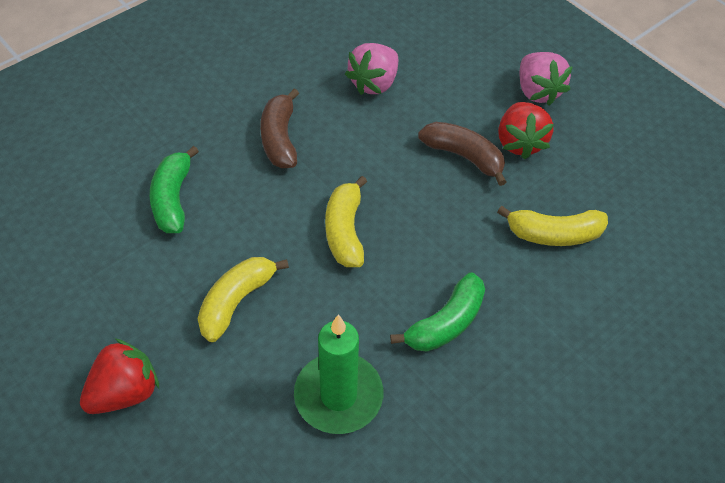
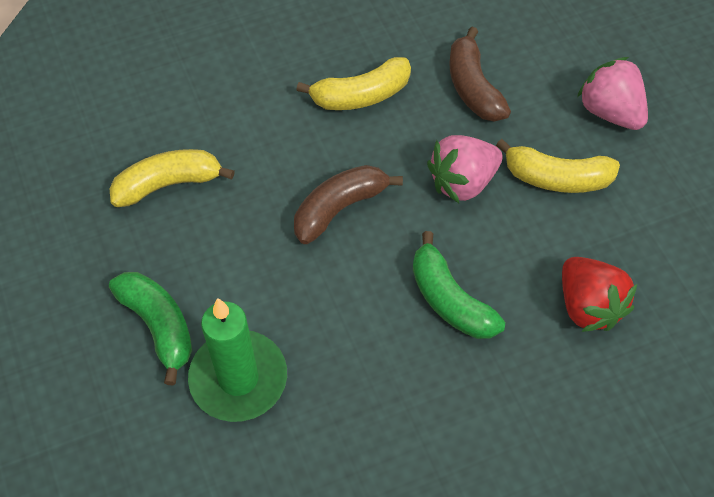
red strawberry: 2 -> 1

